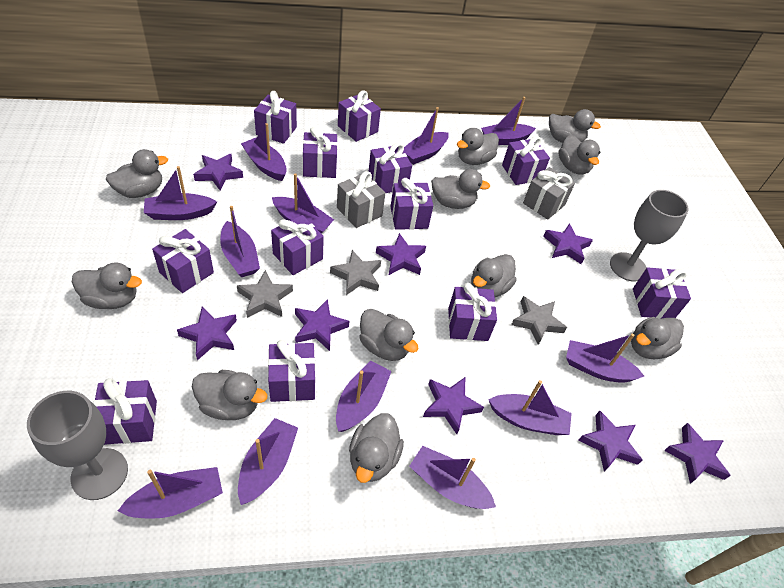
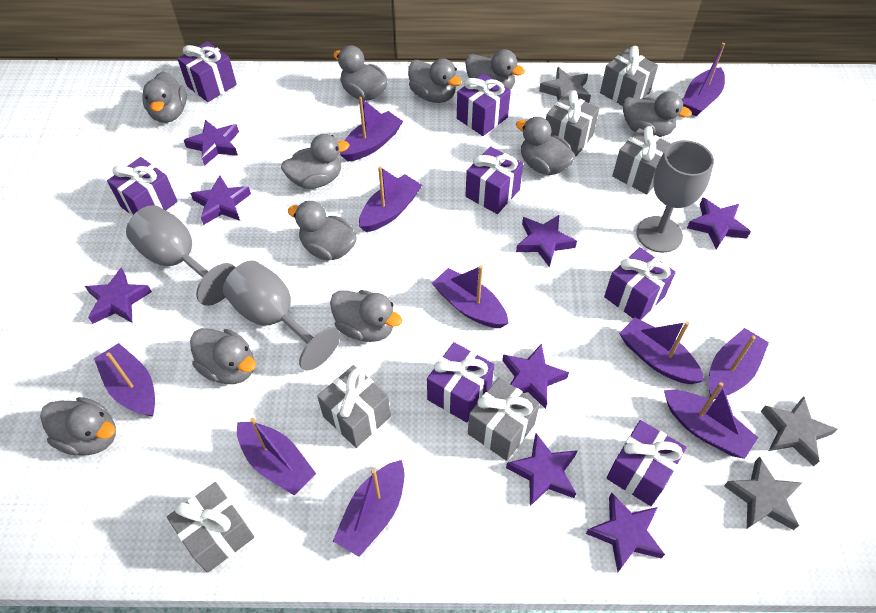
grey gift: 2 -> 6
grey goblet: 2 -> 3
purple boat: 12 -> 10
purple gift: 12 -> 7

